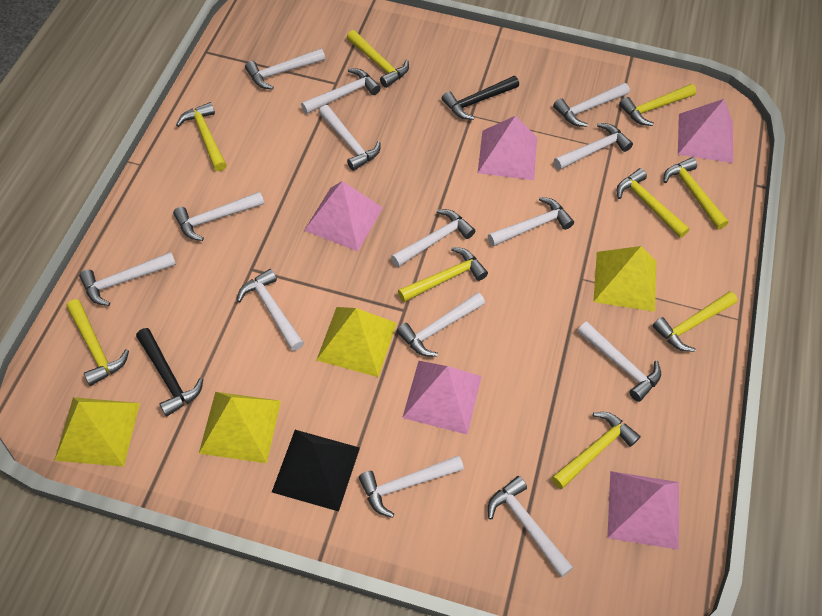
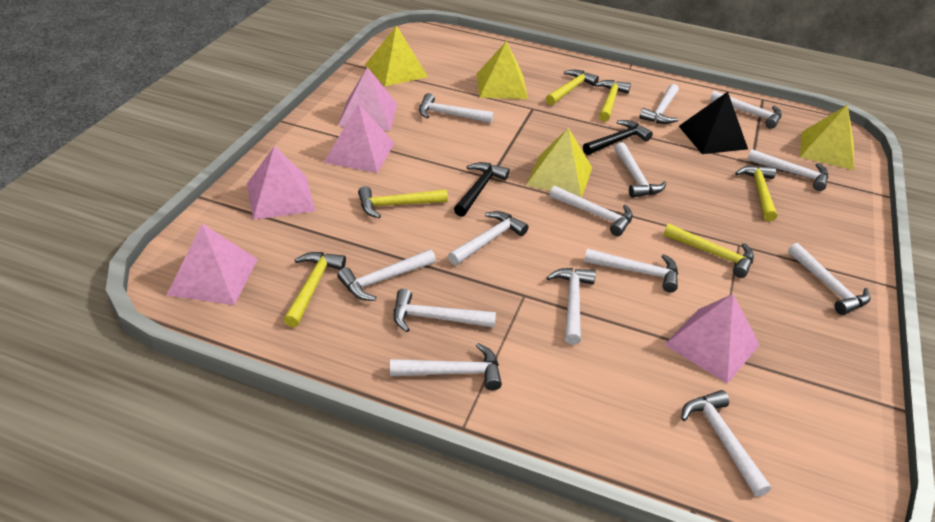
yellow hammer: 9 -> 6

